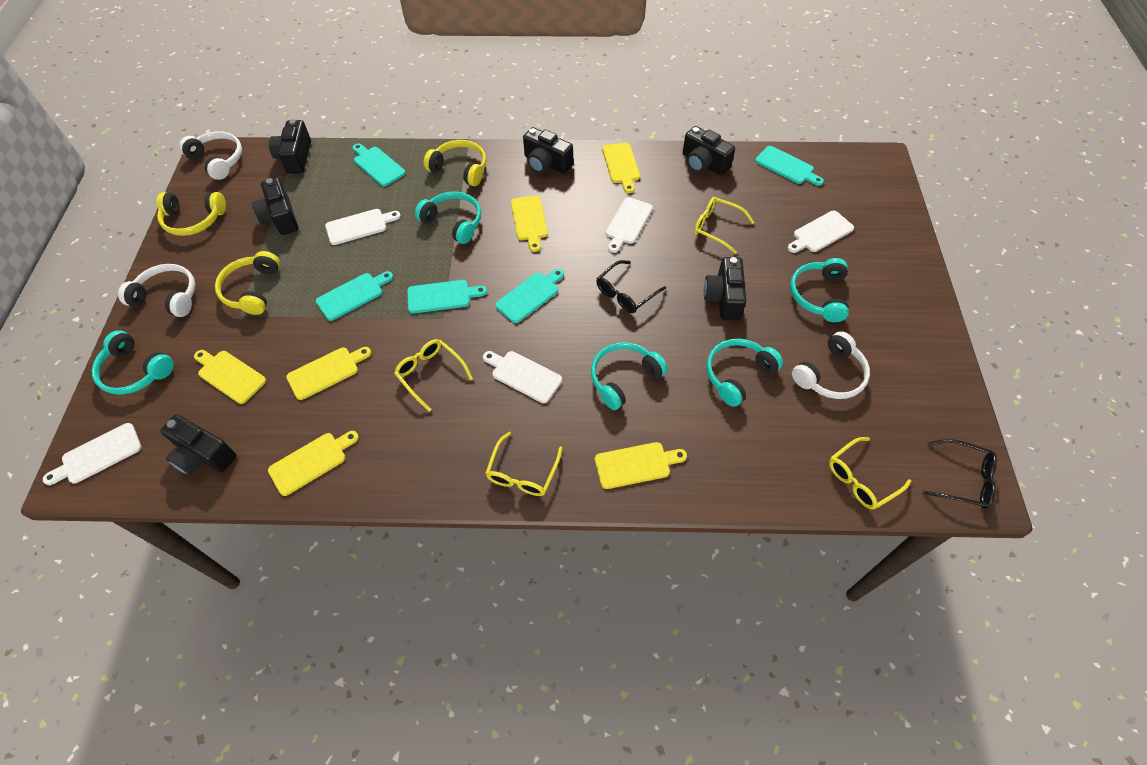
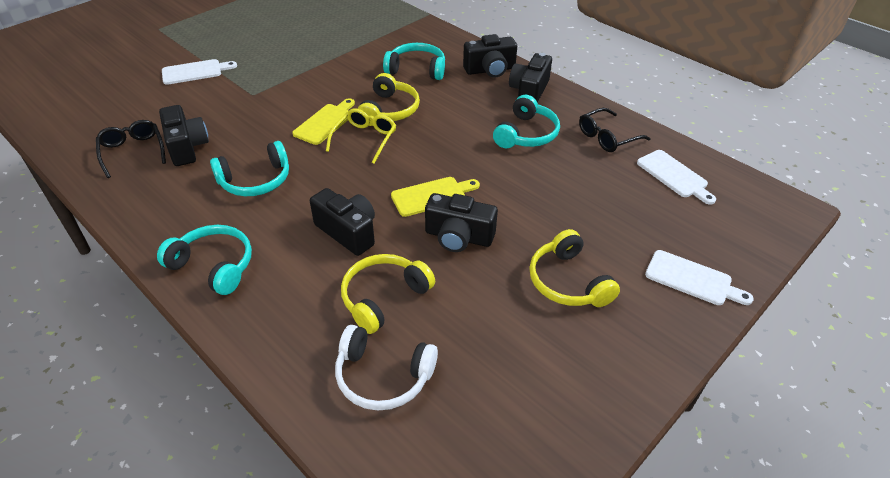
black camera: 6 -> 5
turquoise cutting board: 5 -> 0
turquoise headphones: 5 -> 4
white cutting board: 5 -> 3
white headphones: 3 -> 1
yellow cutting board: 6 -> 2
yellow glasses: 4 -> 1

